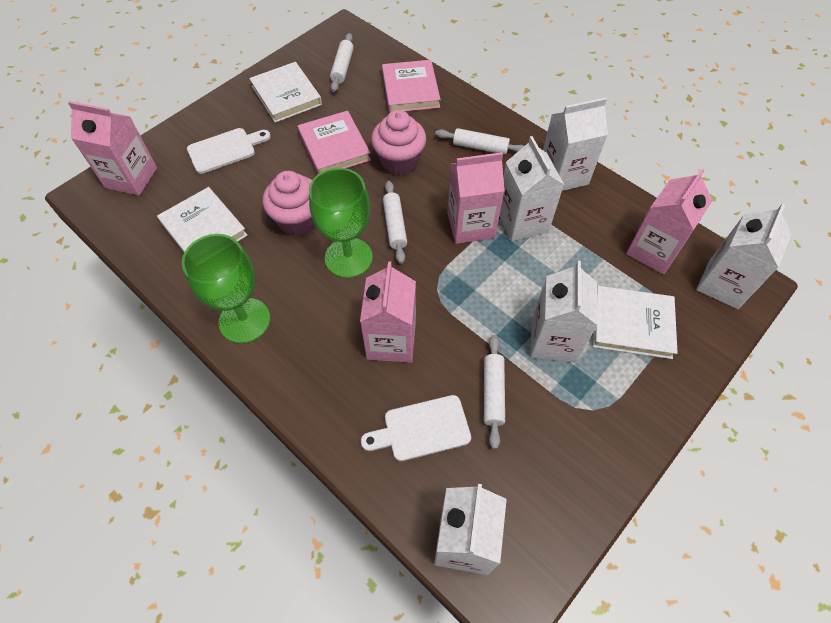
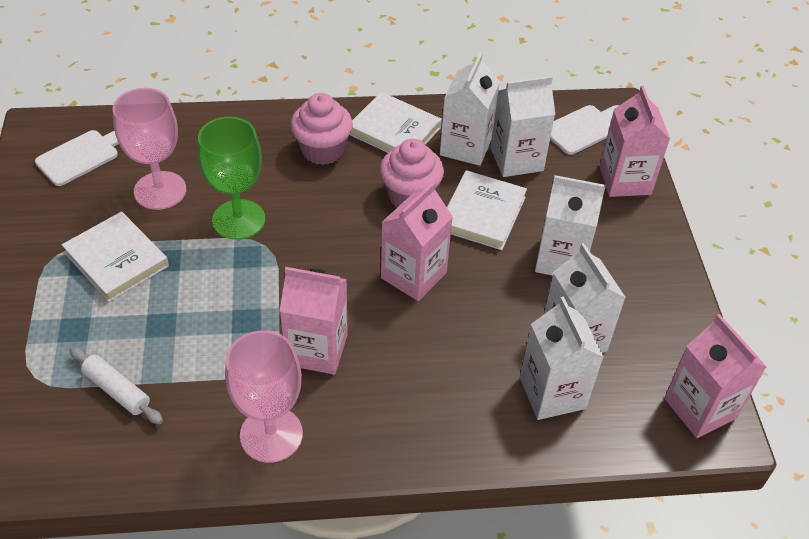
green goblet: 2 -> 1
pink book: 2 -> 0
pink goblet: 0 -> 2
white rolling pin: 4 -> 1

